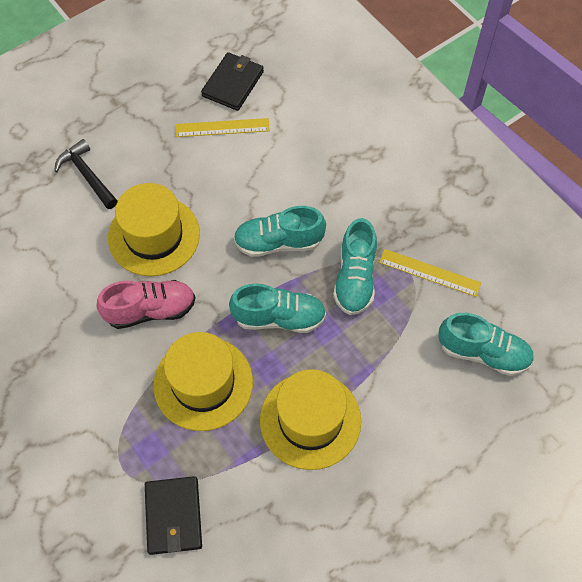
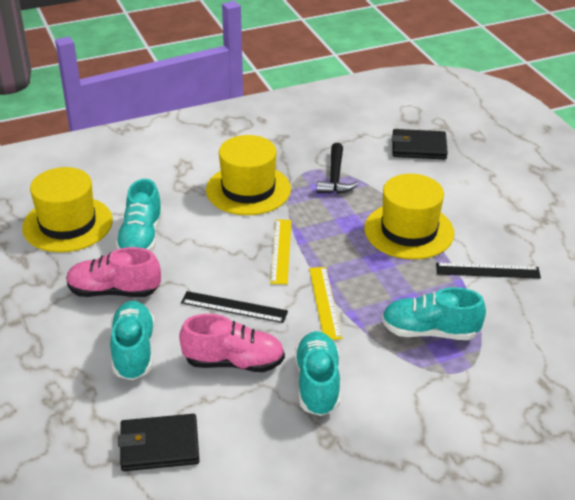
black ruler: 0 -> 2
pink shoe: 1 -> 2

